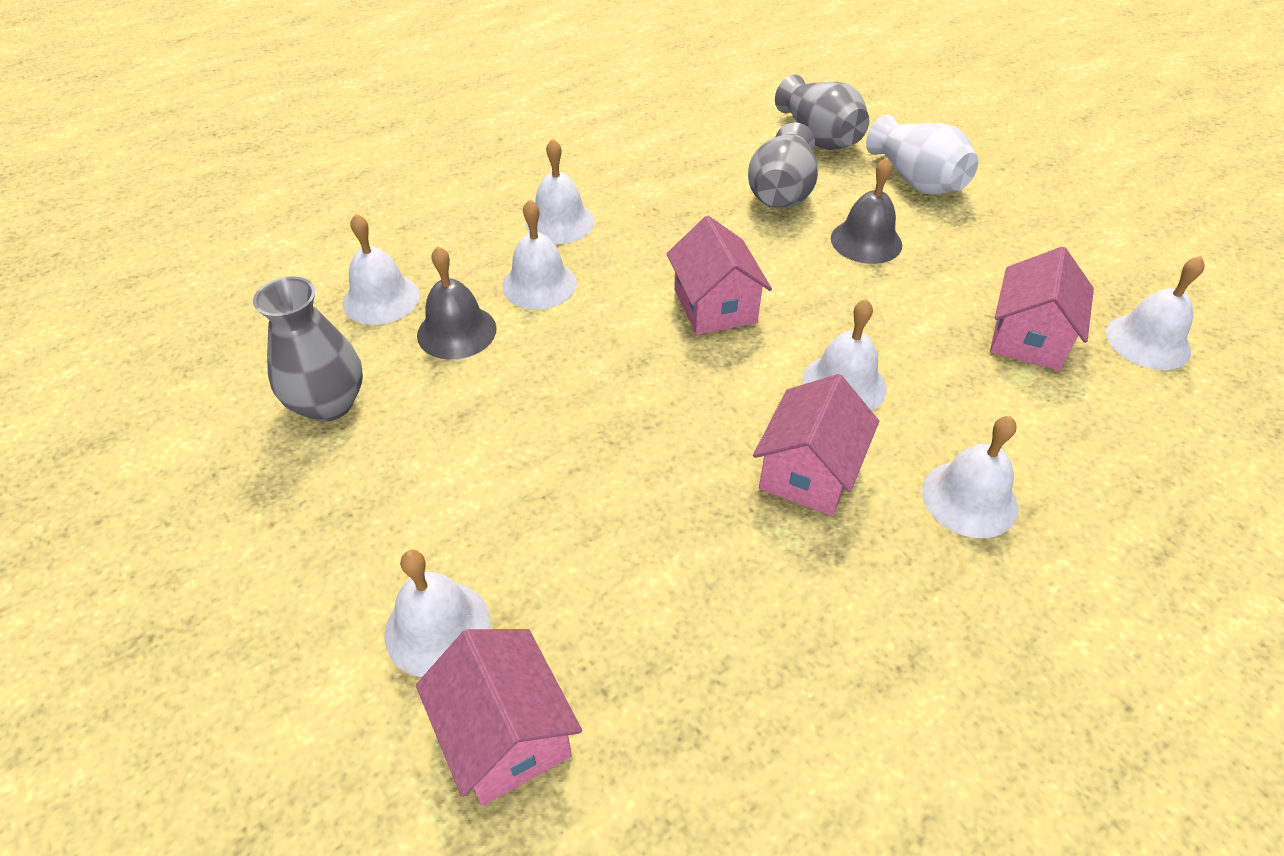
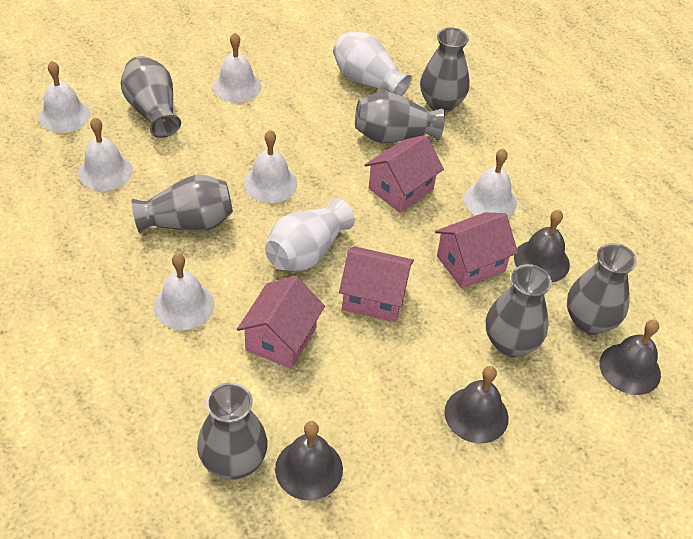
grey bell: 2 -> 4
grey vase: 3 -> 7
white bell: 7 -> 6
white vase: 1 -> 2

